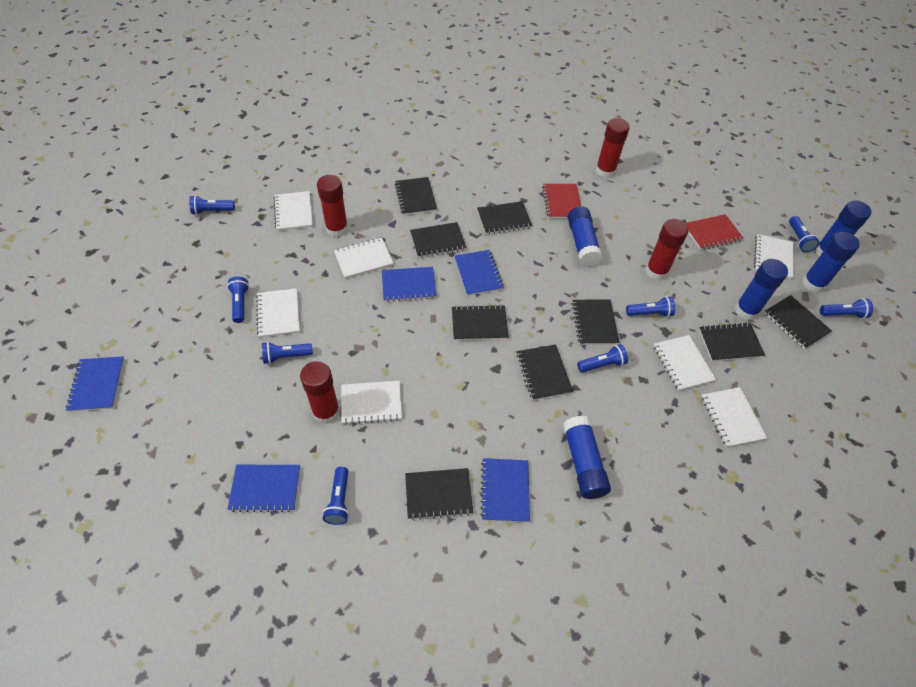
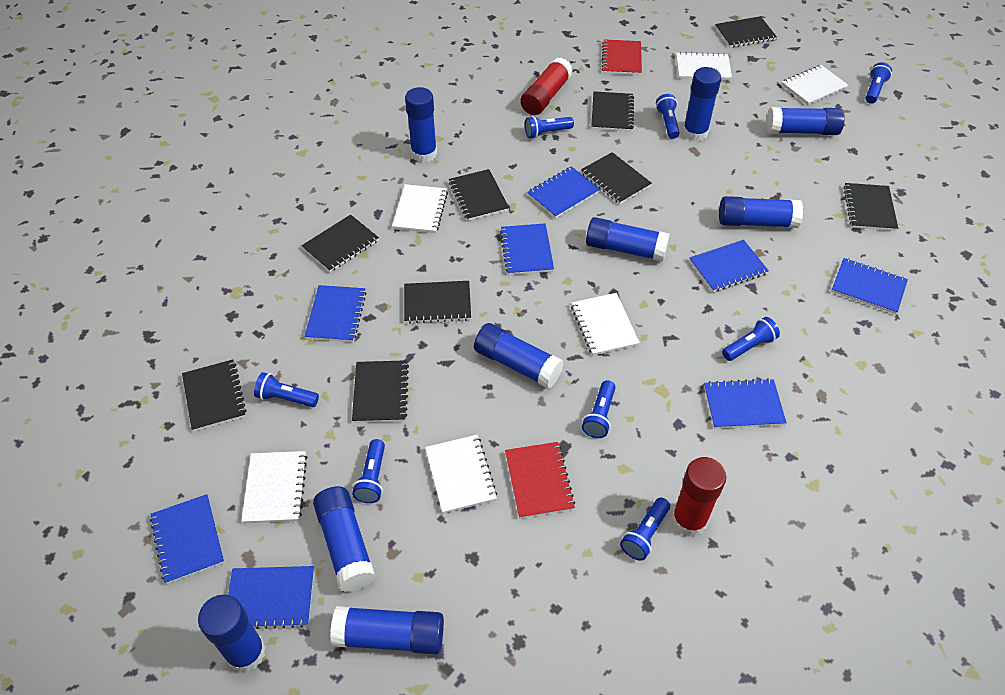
blue glue stick: 5 -> 9
blue notebook: 5 -> 8
red glue stick: 4 -> 2
white notebook: 7 -> 6

